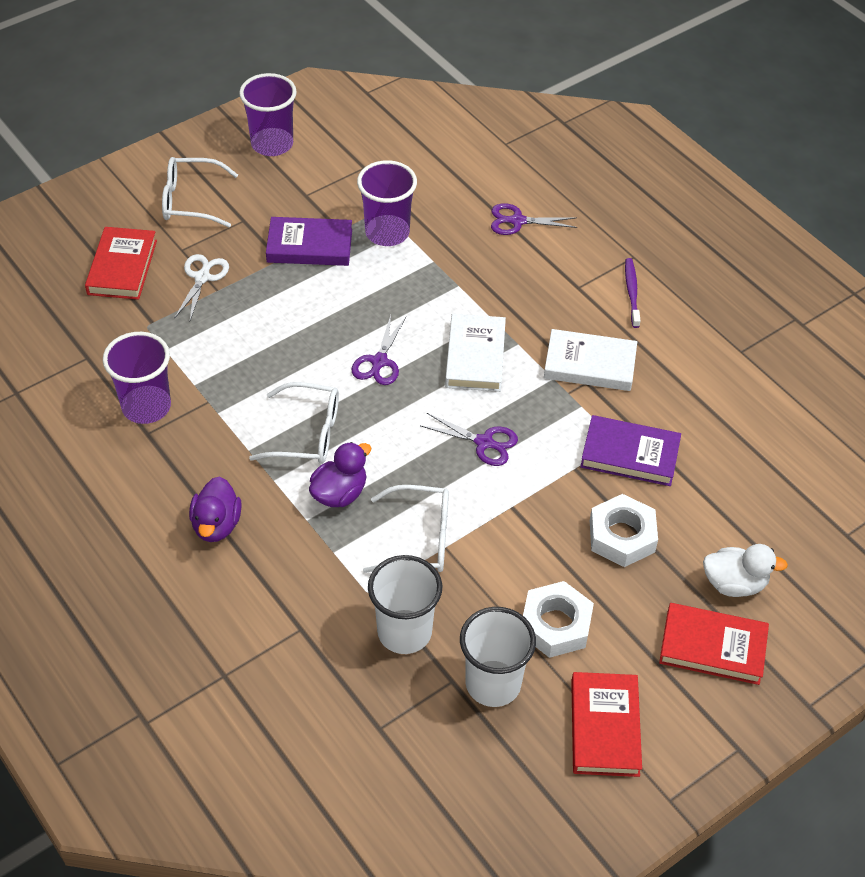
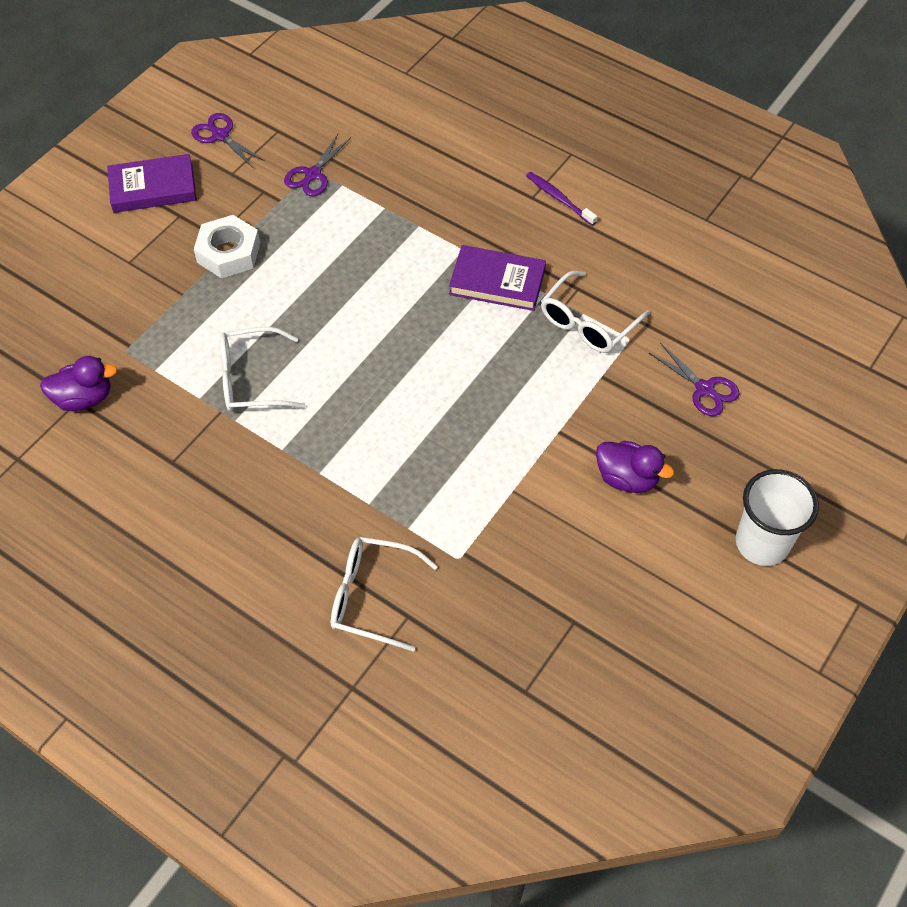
purple cup: 3 -> 0
red book: 3 -> 0
white book: 2 -> 0
white cup: 2 -> 1
white duck: 1 -> 0
white nut: 2 -> 1
white scissors: 1 -> 0

